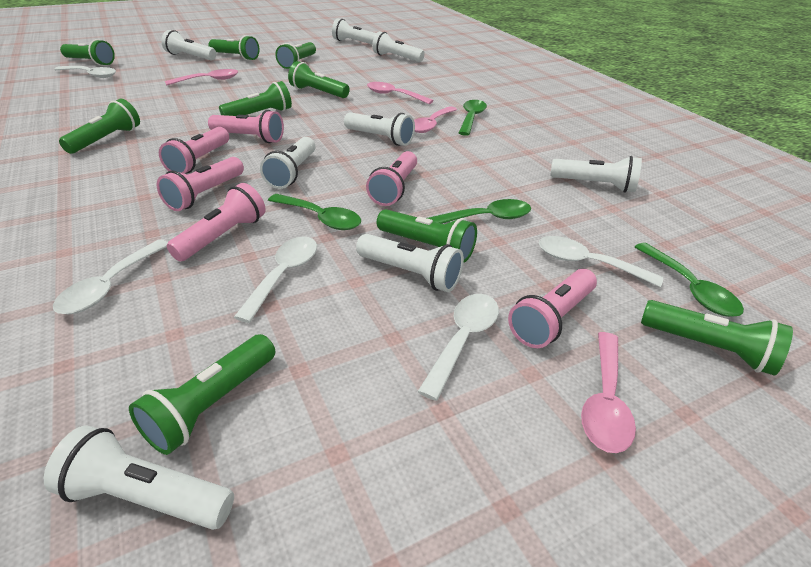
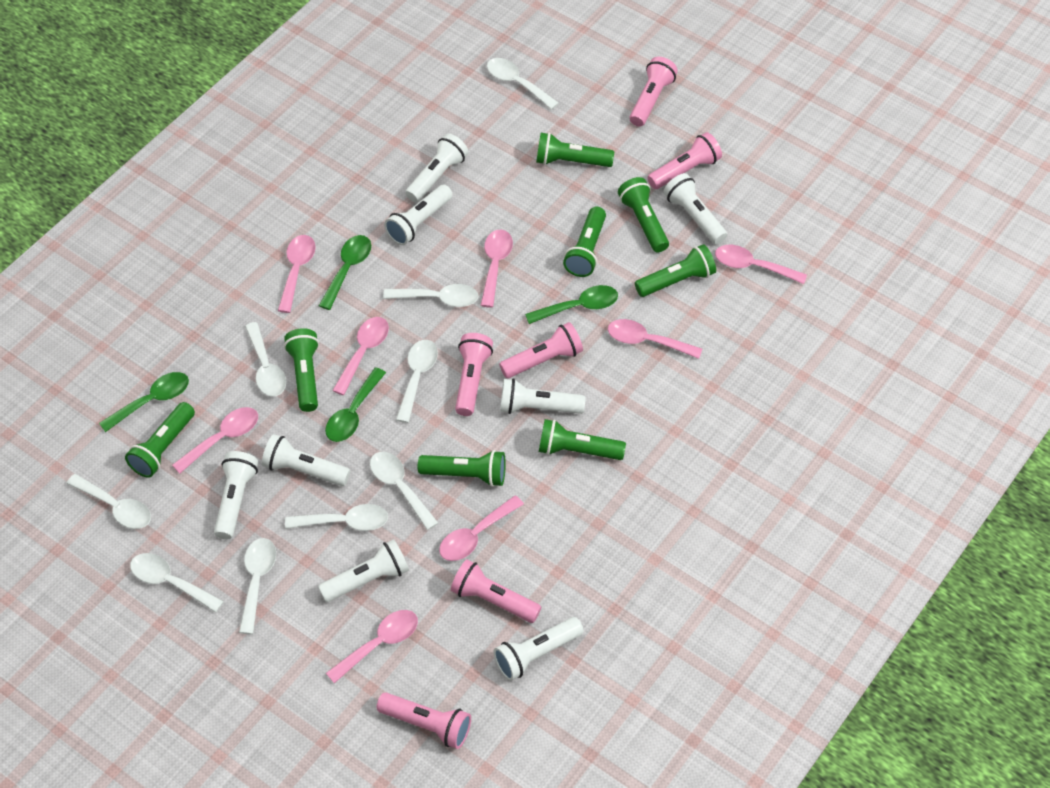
green flashlight: 9 -> 8
pink spoon: 4 -> 8
white spoon: 5 -> 9

